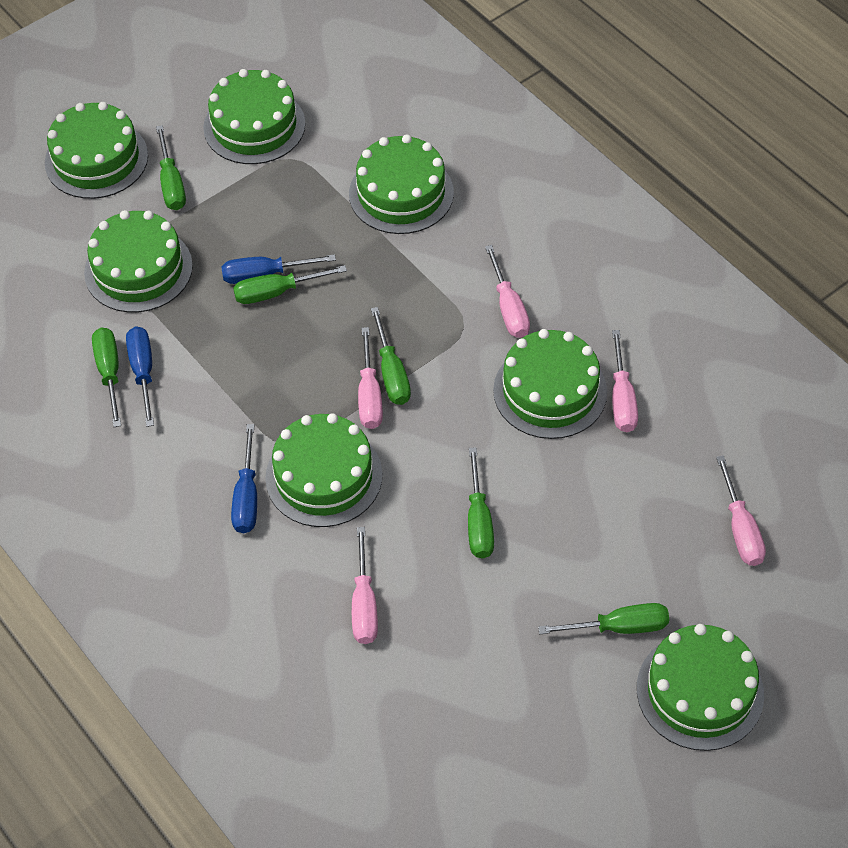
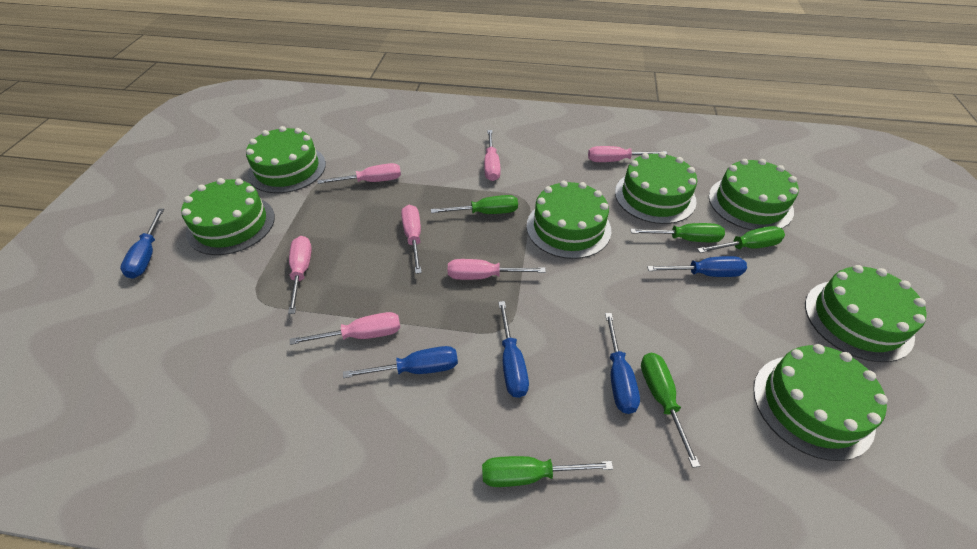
blue screwdriver: 3 -> 5
green screwdriver: 6 -> 5
pink screwdriver: 5 -> 7

